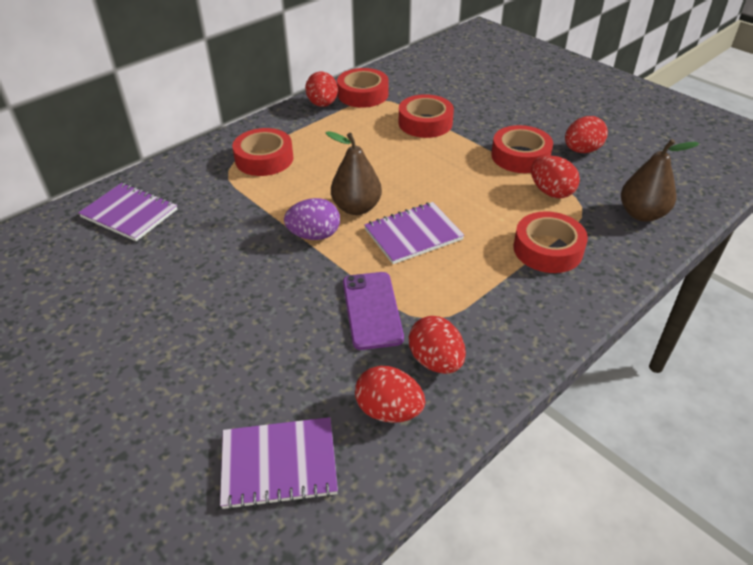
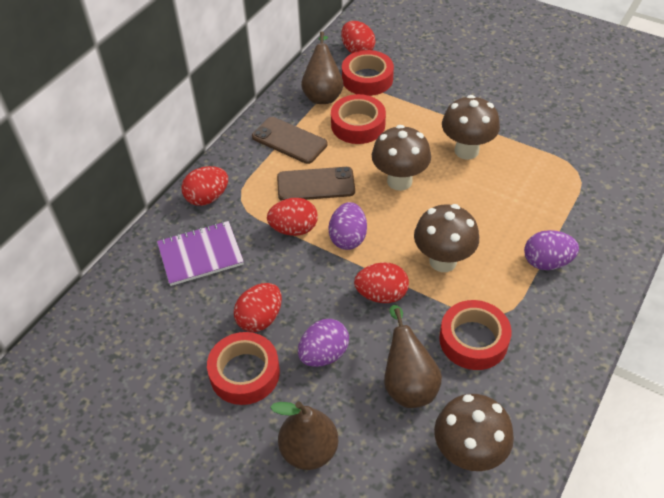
brown mushroom: 0 -> 4
brown pear: 2 -> 3
brown phone: 0 -> 2
purple egg: 1 -> 3
purple notebook: 3 -> 1
purple phone: 1 -> 0
red tape: 5 -> 4

